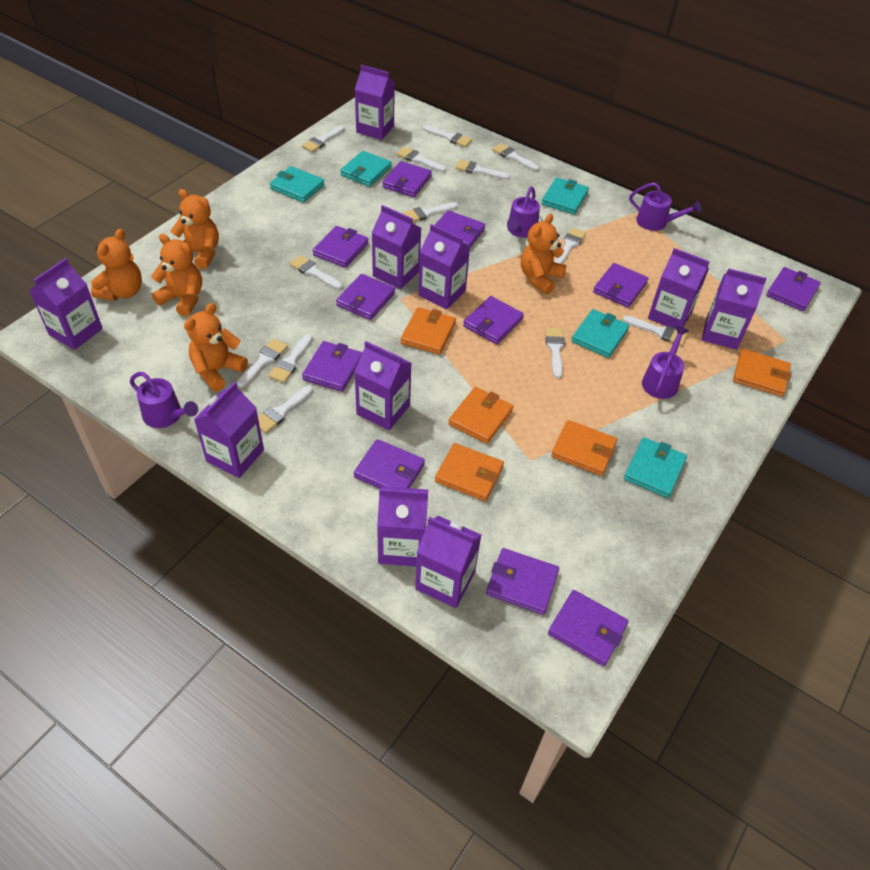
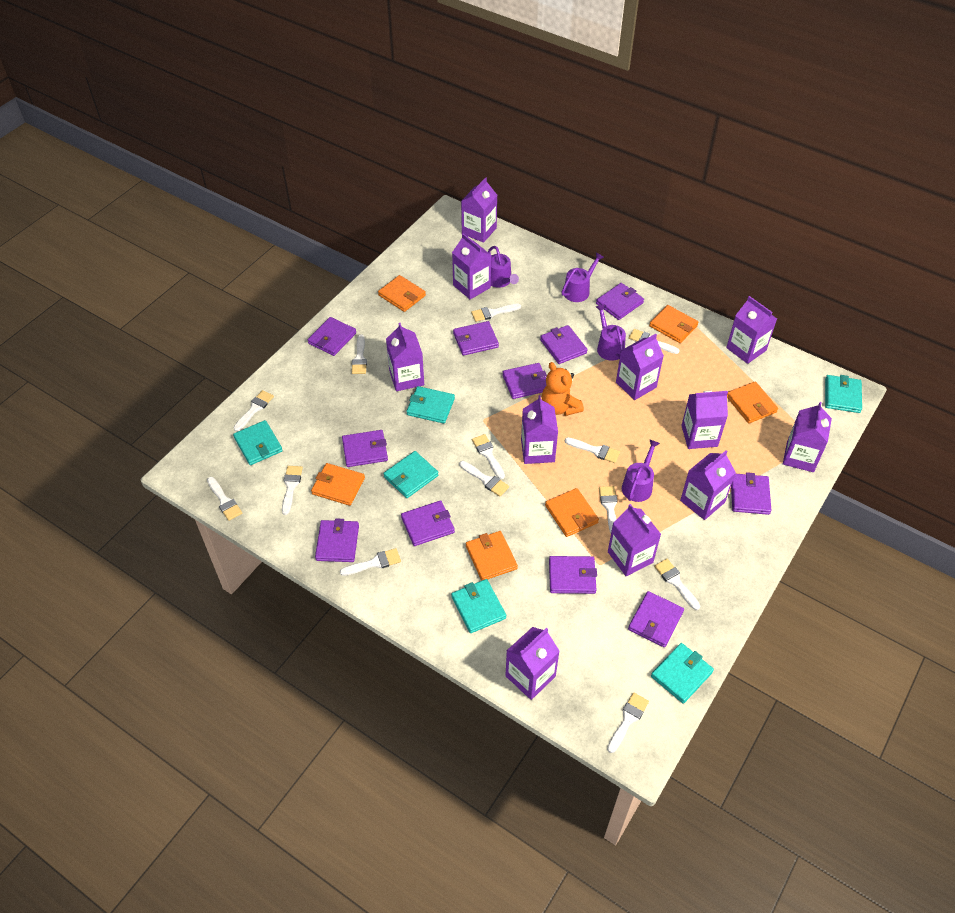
orange teddy bear: 5 -> 1
orange wallet: 5 -> 6
purple carton: 10 -> 11
turquoise wallet: 5 -> 6

